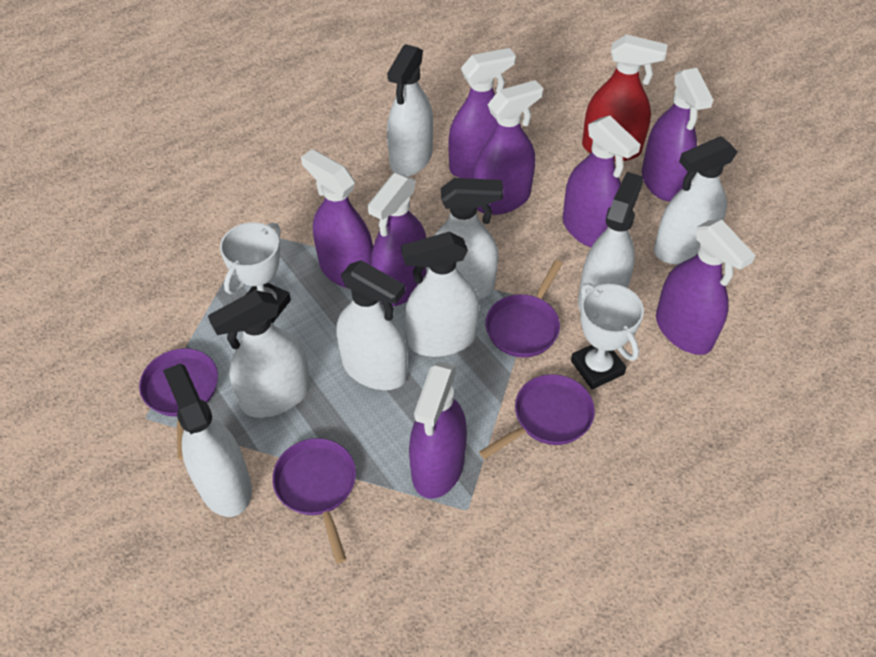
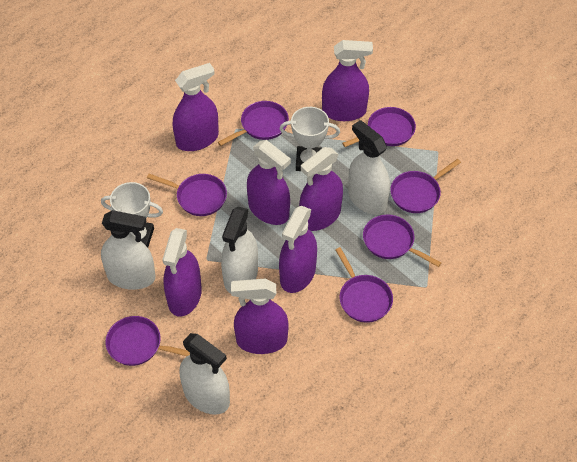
purple pan: 4 -> 7
purple spray bottle: 8 -> 7
red spray bottle: 1 -> 0
white spray bottle: 8 -> 4

